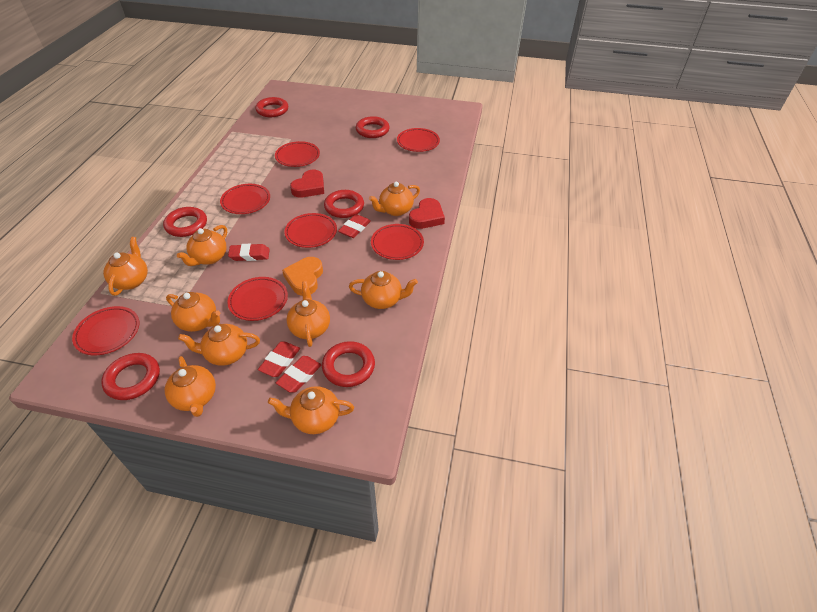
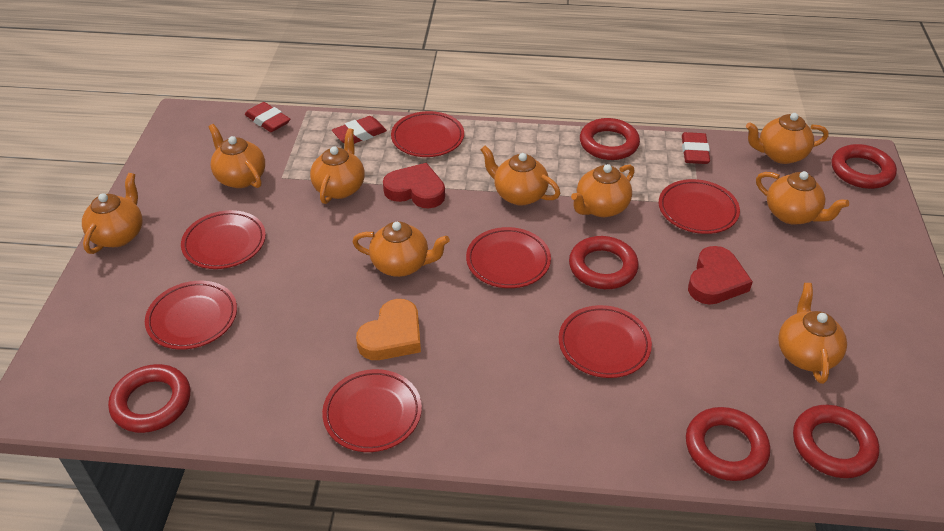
red eraser: 4 -> 3

